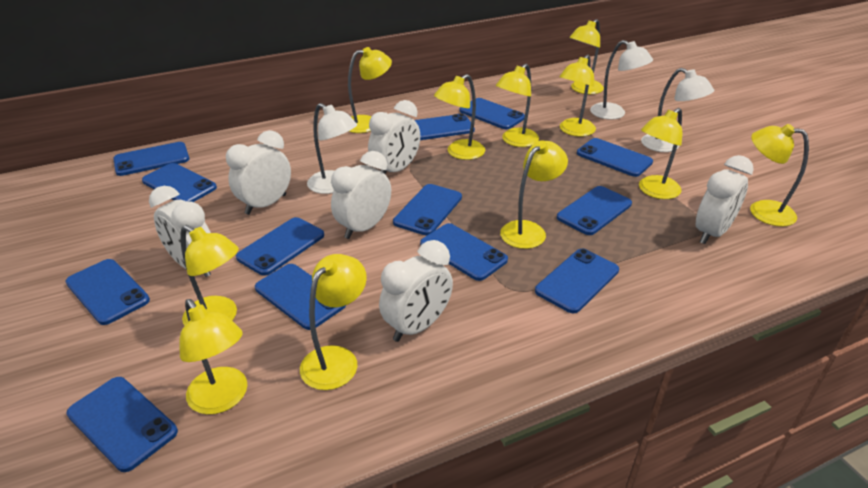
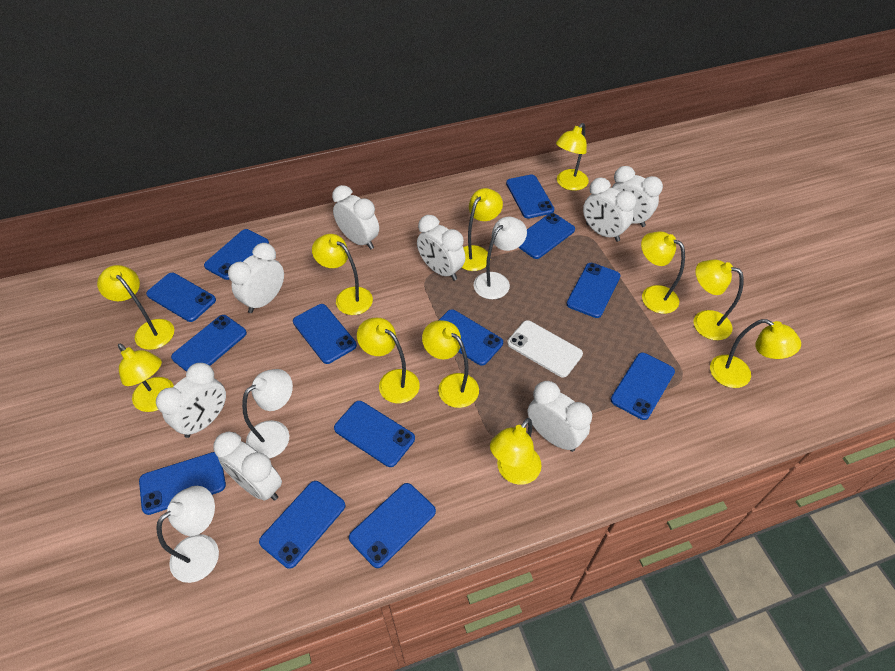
white clock: 6 -> 8
white phone: 0 -> 1

